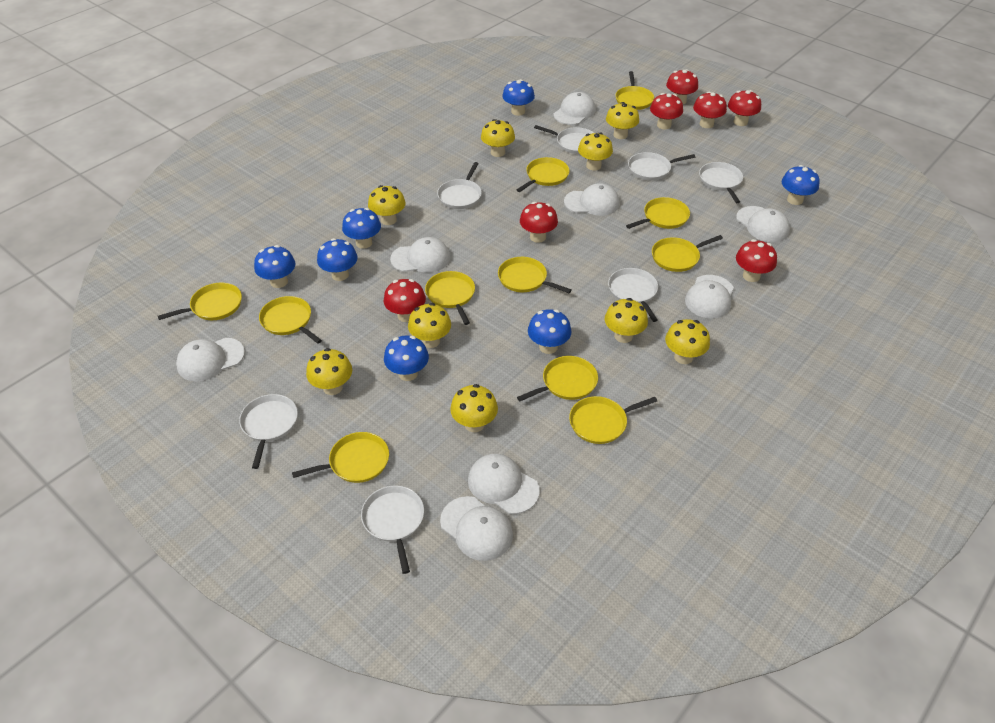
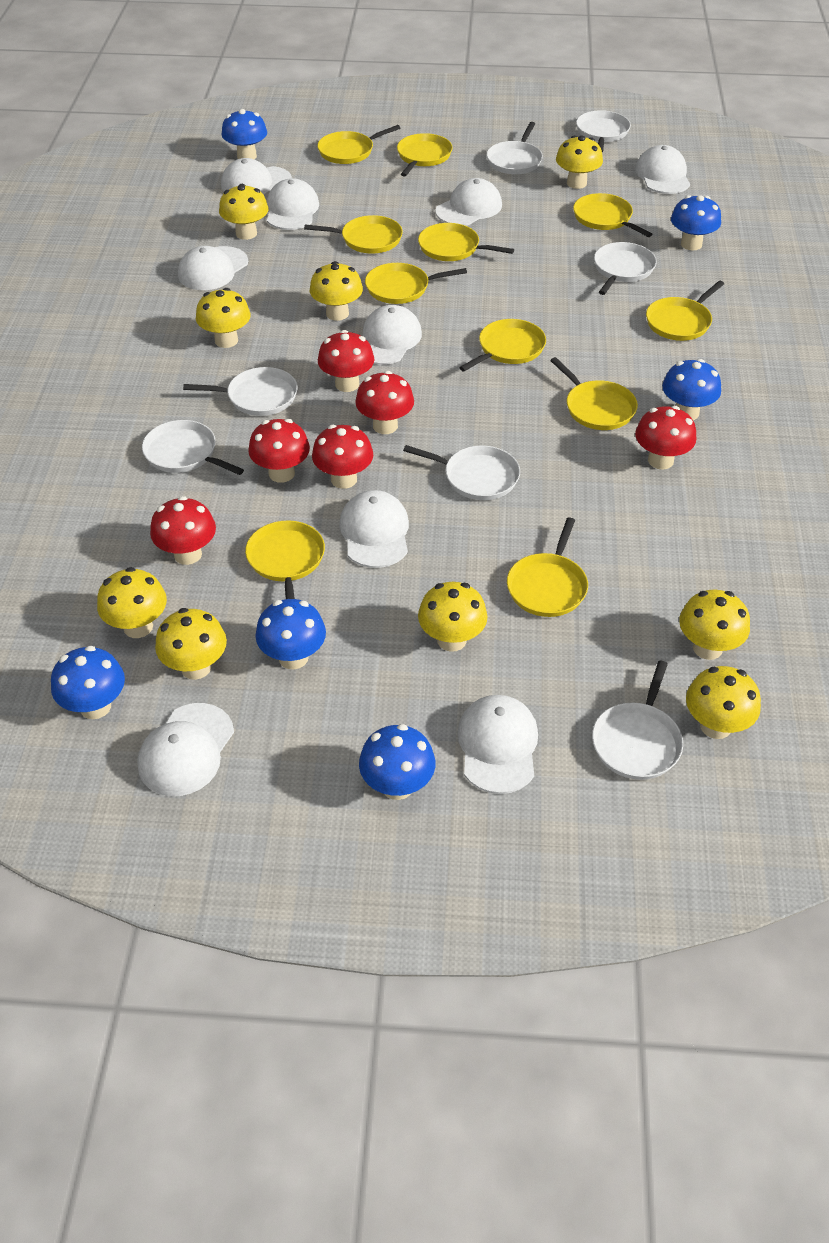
blue mushroom: 7 -> 6
red mushroom: 7 -> 6
white cap: 8 -> 9

